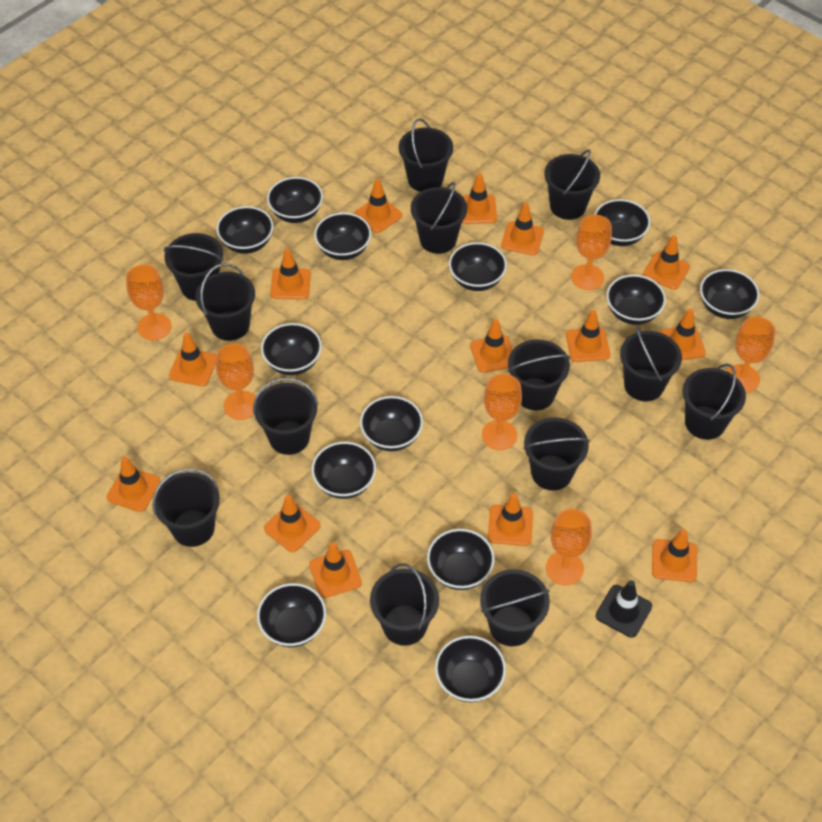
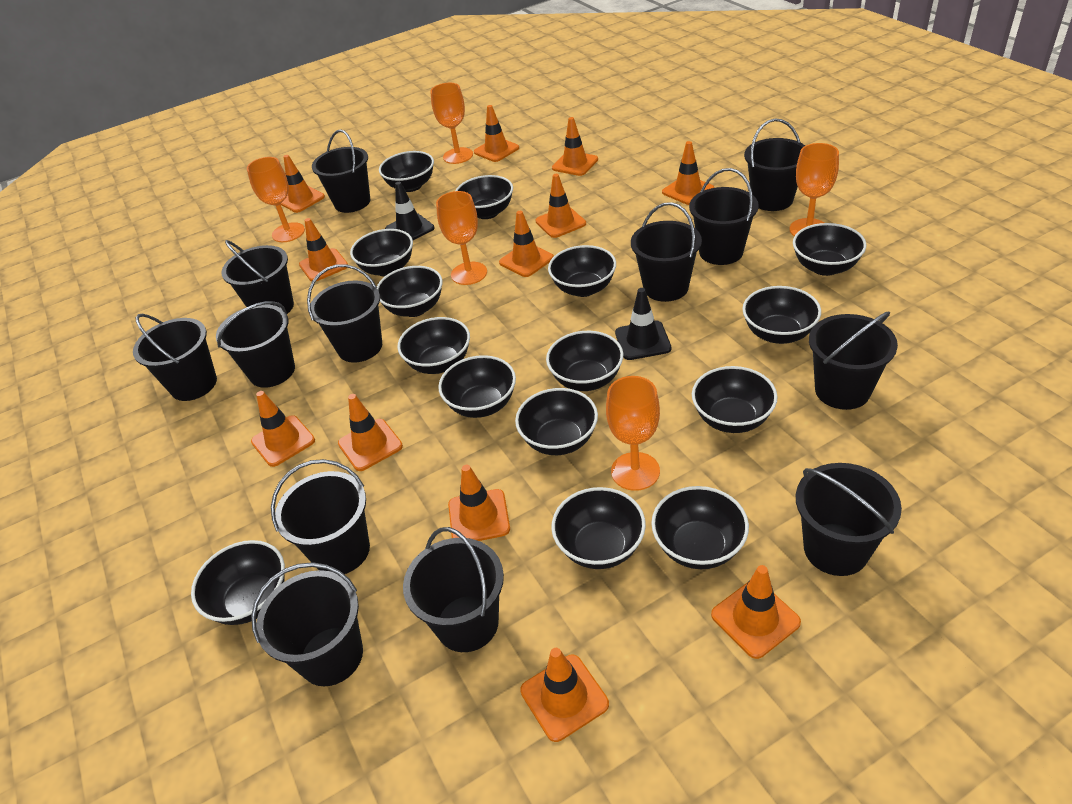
black bowl: 13 -> 15
black traffic cone: 1 -> 2
orange goblet: 6 -> 5
orange traffic cone: 14 -> 12

